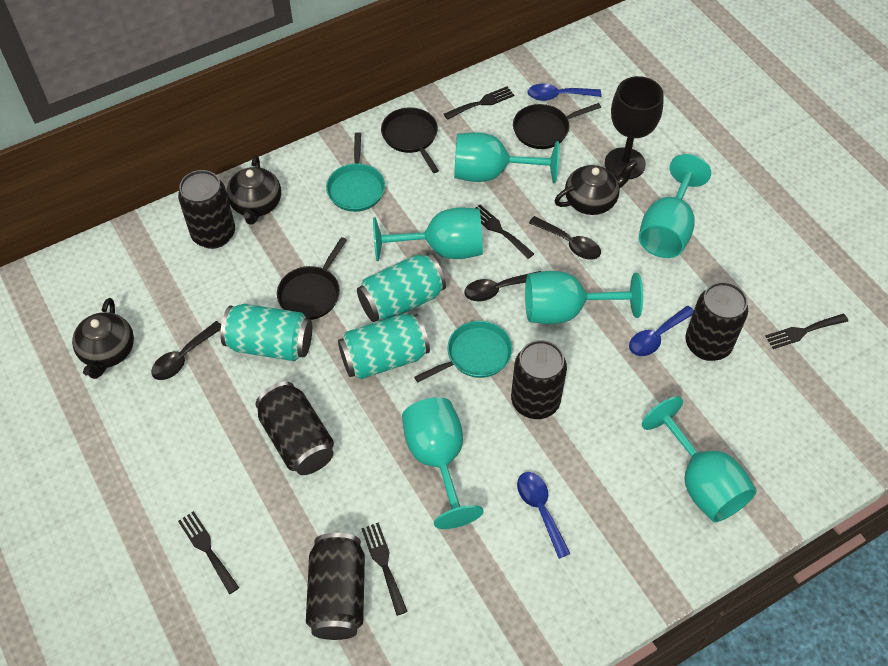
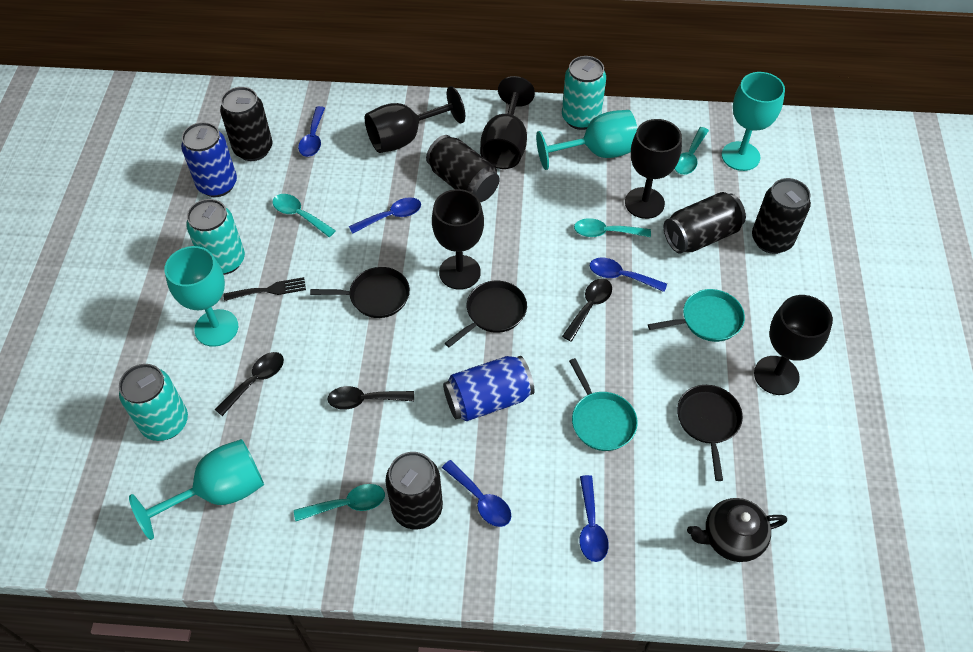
black fork: 5 -> 1
black goblet: 1 -> 5
black teapot: 3 -> 1
blue can: 0 -> 2
blue spoon: 3 -> 5
turquoise goblet: 6 -> 4
turquoise spoon: 0 -> 4

